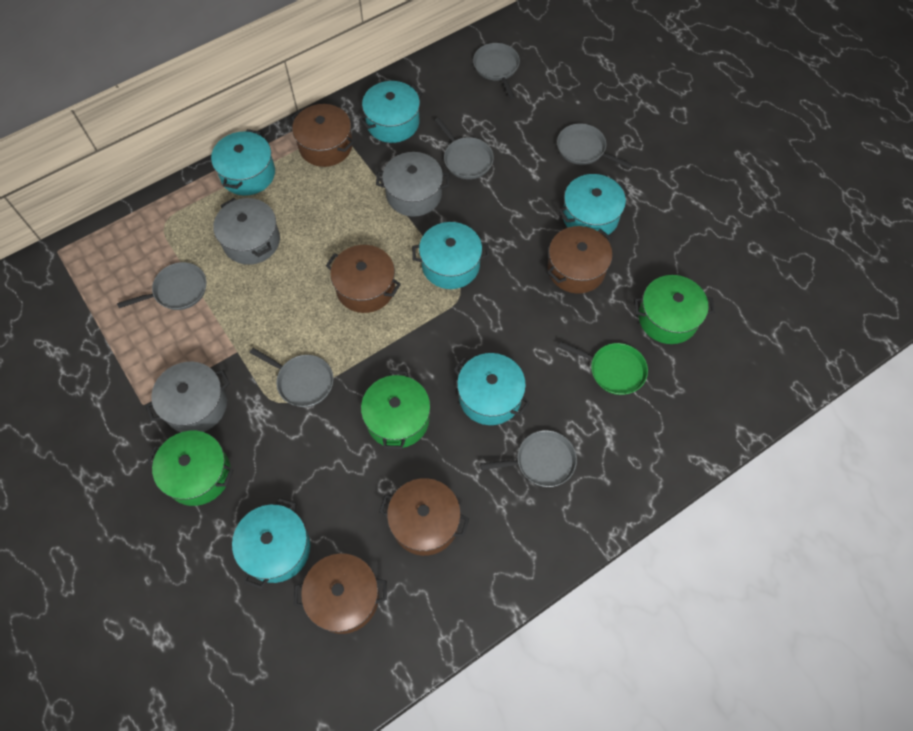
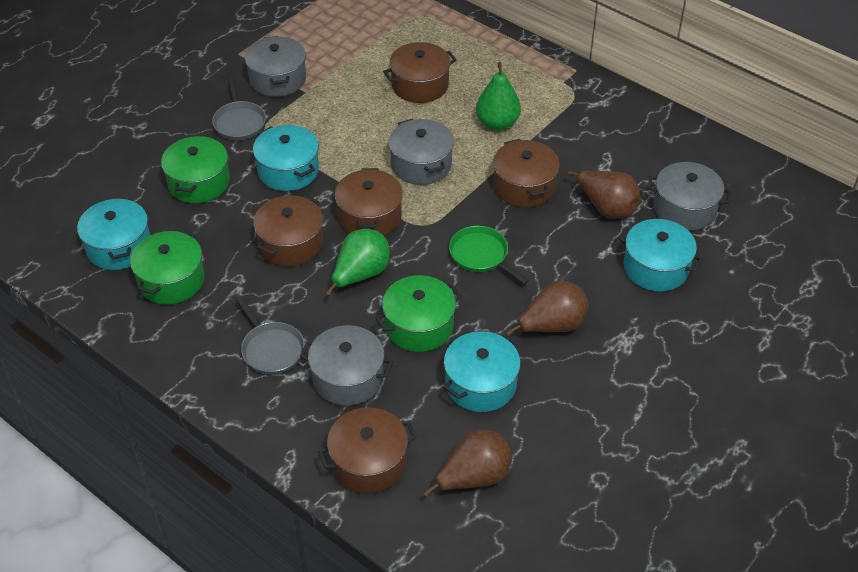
brown pear: 0 -> 3
green pear: 0 -> 2
grey pan: 6 -> 2
grey pot: 3 -> 4
turquoise pot: 6 -> 4

